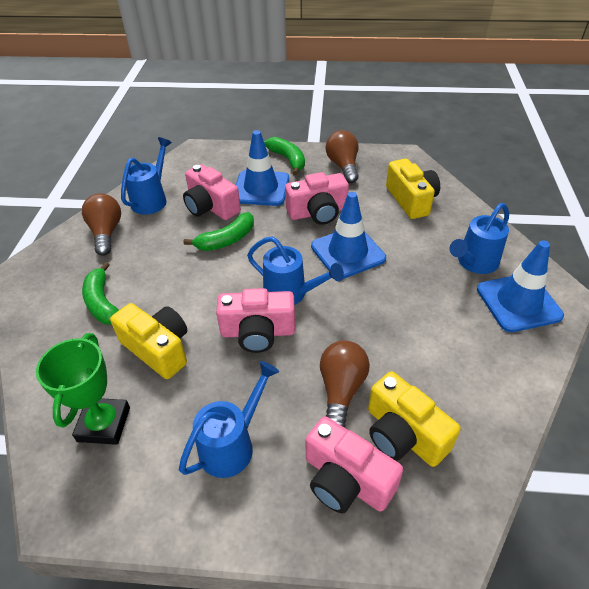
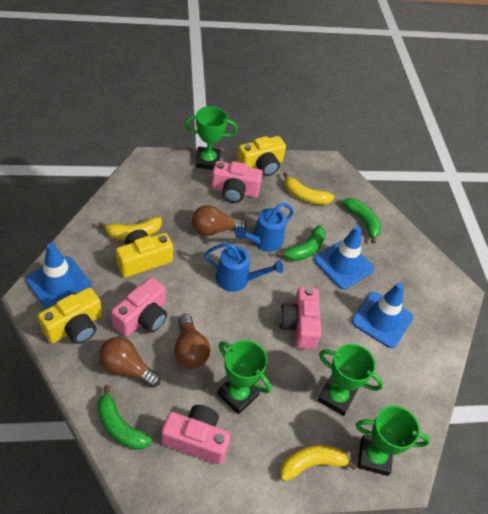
blue watering can: 4 -> 2
green trophy: 1 -> 4
yellow banana: 0 -> 3

